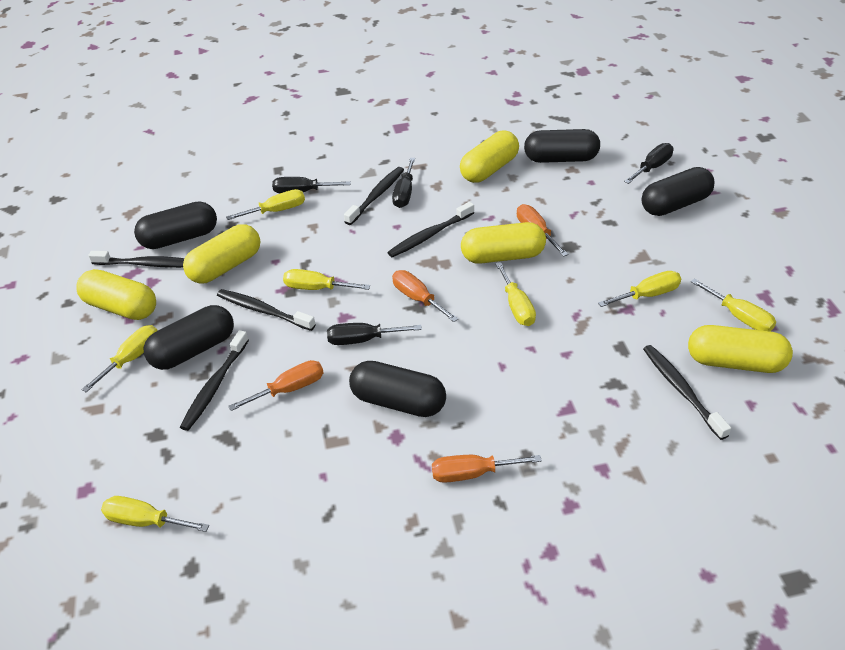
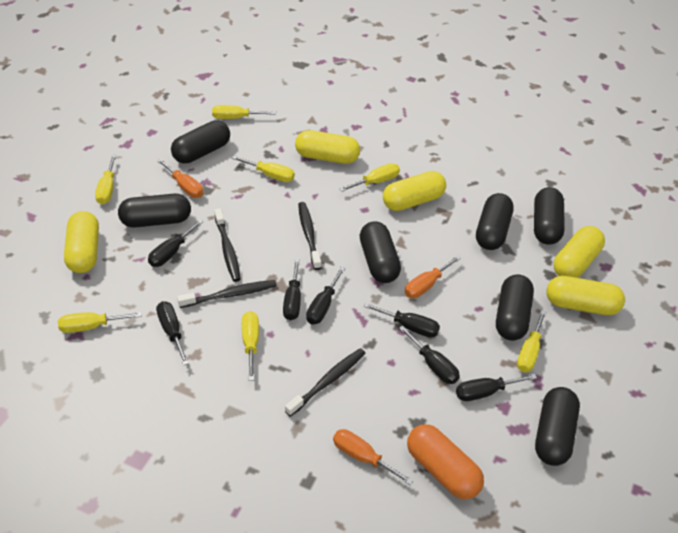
black capsule: 5 -> 7
black screwdriver: 4 -> 7
black toothbrush: 6 -> 4
orange capsule: 0 -> 1
orange screwdriver: 4 -> 3

